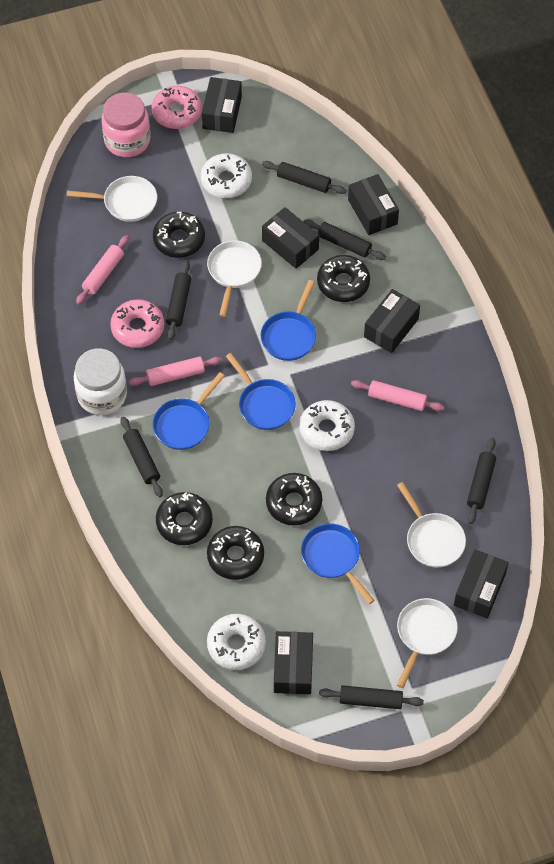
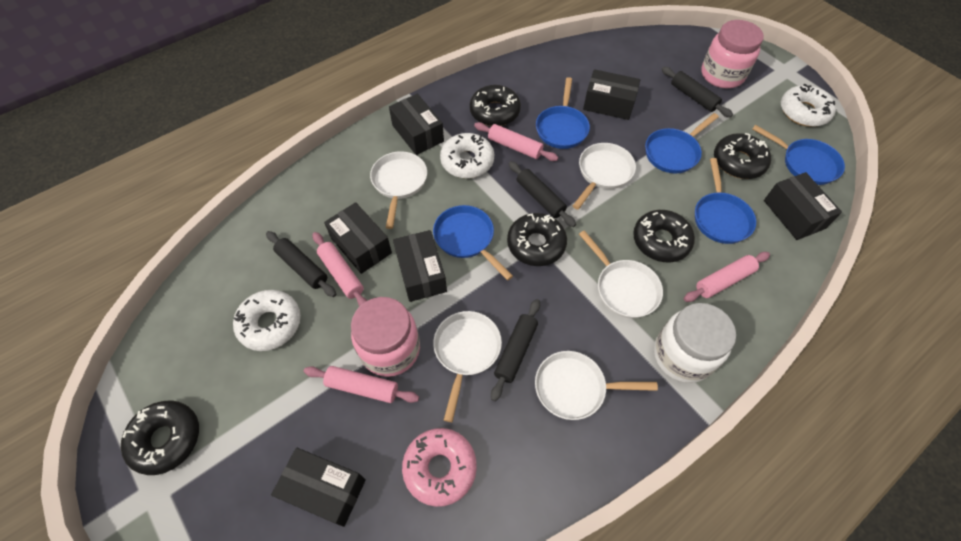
black rolling pin: 6 -> 4
blue pan: 4 -> 5
pink donut: 2 -> 1
pink jar: 1 -> 2
pink rolling pin: 3 -> 4
white pan: 4 -> 5

